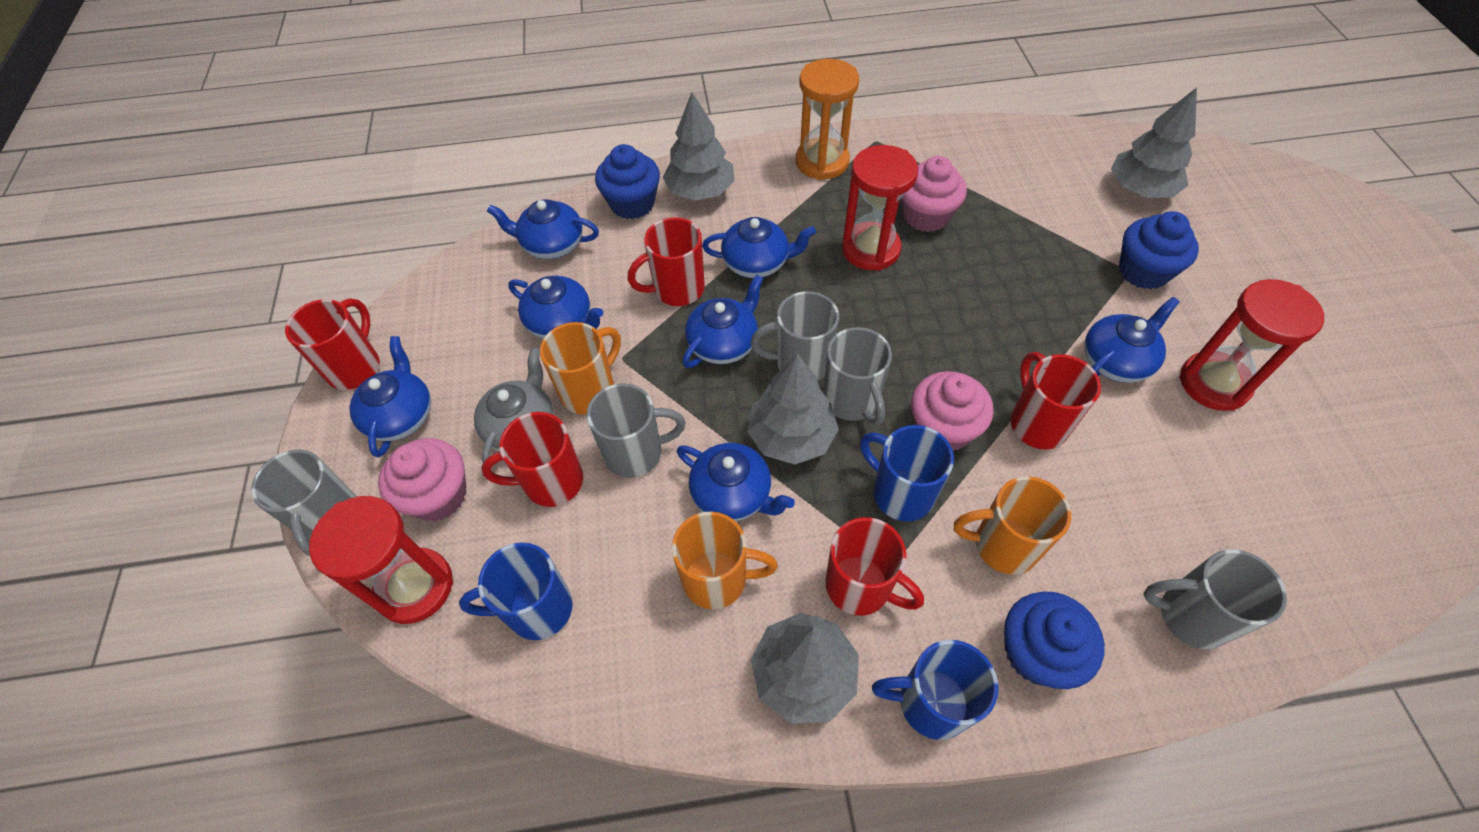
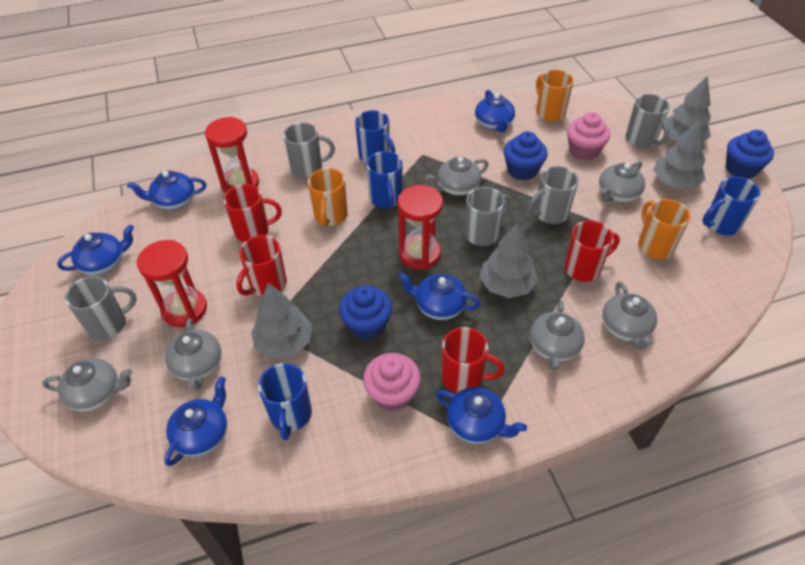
blue mug: 3 -> 4
blue teapot: 7 -> 6
grey teapot: 1 -> 6
orange hourglass: 1 -> 0
pink cupcake: 3 -> 2
red mug: 5 -> 4

